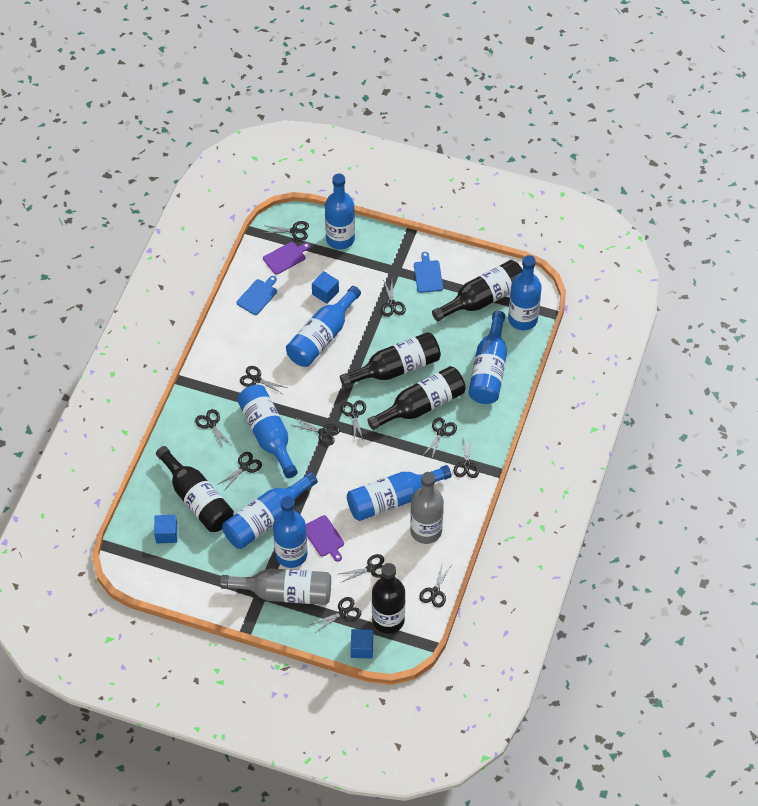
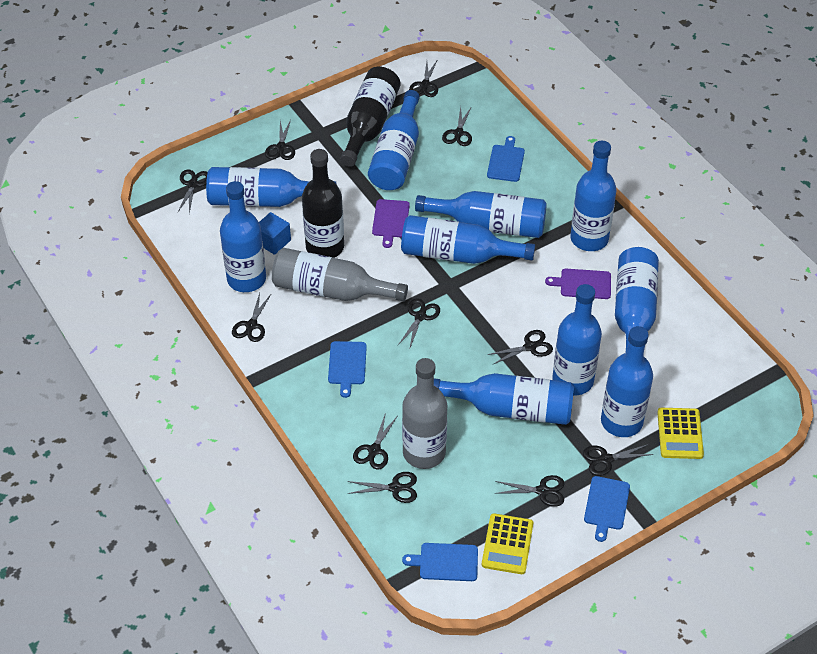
black bottle: 5 -> 2
black scissors: 12 -> 11
blue bottle: 8 -> 10
blue cube: 3 -> 1
blue cutting board: 2 -> 4
yellow calculator: 0 -> 2

